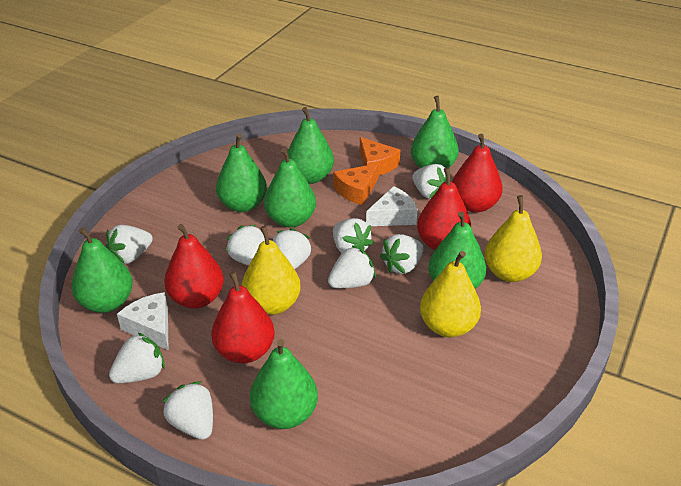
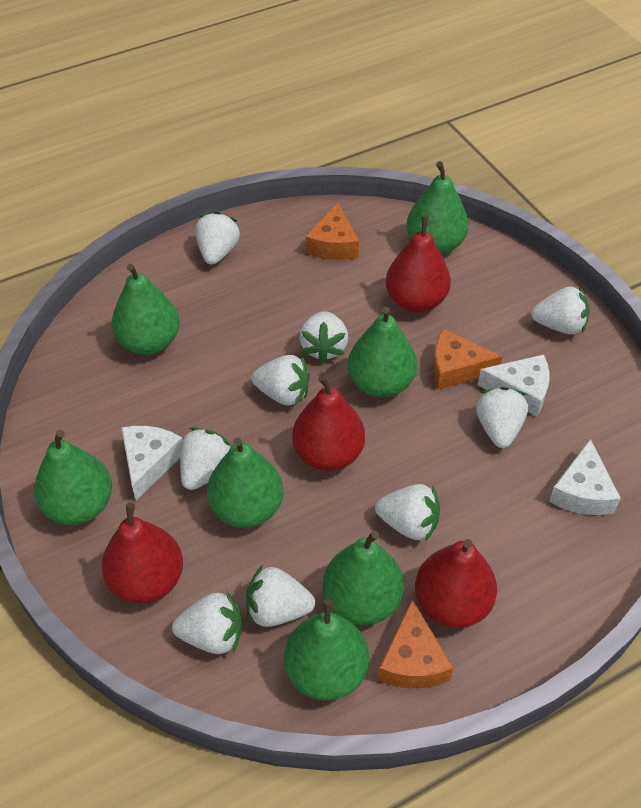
orange cheese: 2 -> 3
white cheese: 2 -> 3
yellow pear: 3 -> 0

